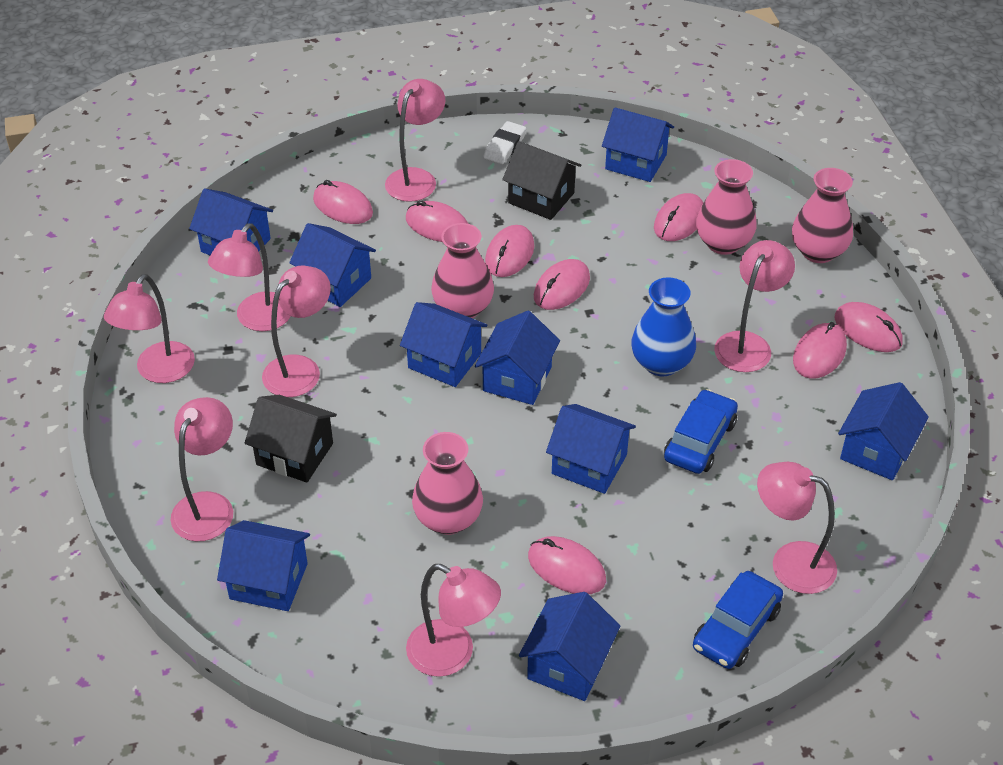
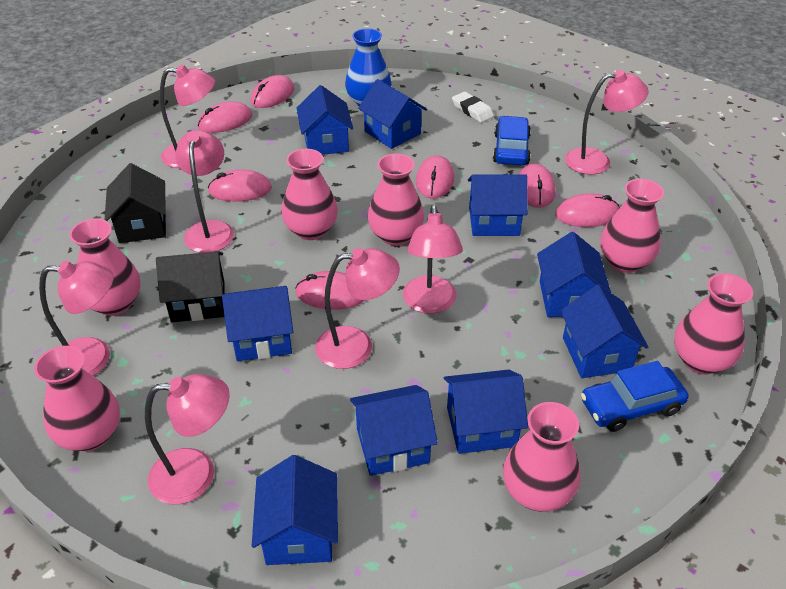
pink lamp: 8 -> 7
pink mouse: 8 -> 7
pink vase: 4 -> 7

